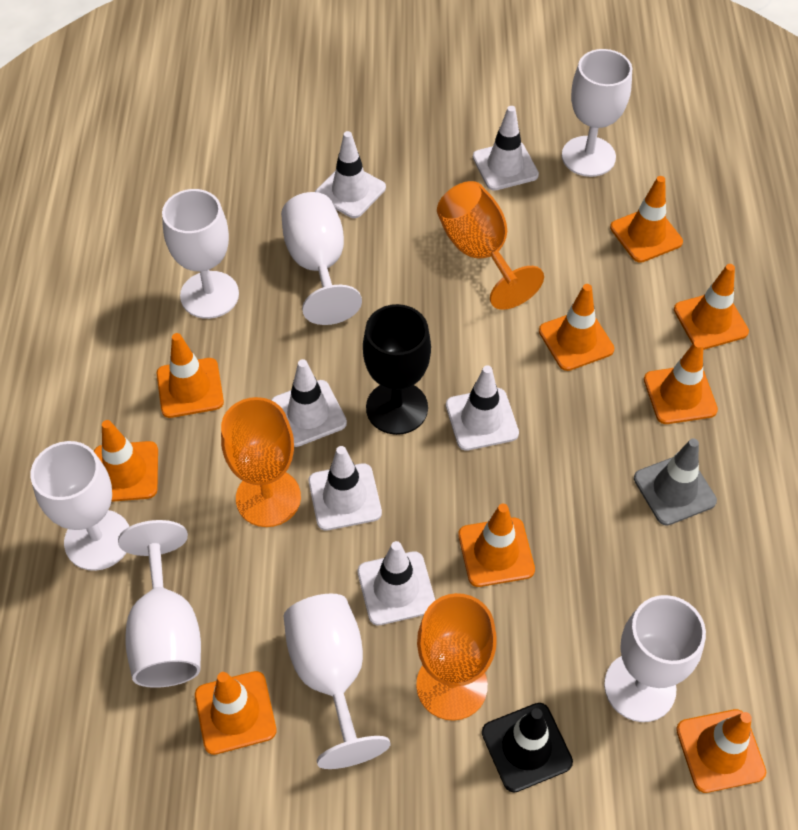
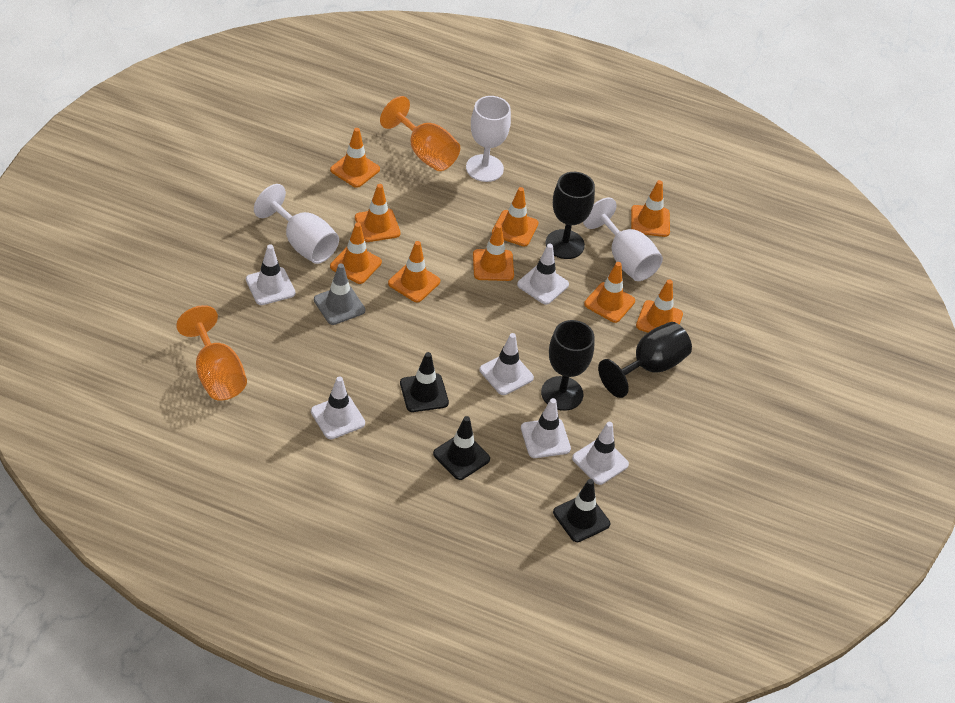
black goblet: 1 -> 3
black traffic cone: 1 -> 3
orange goblet: 3 -> 2
white goblet: 7 -> 3

